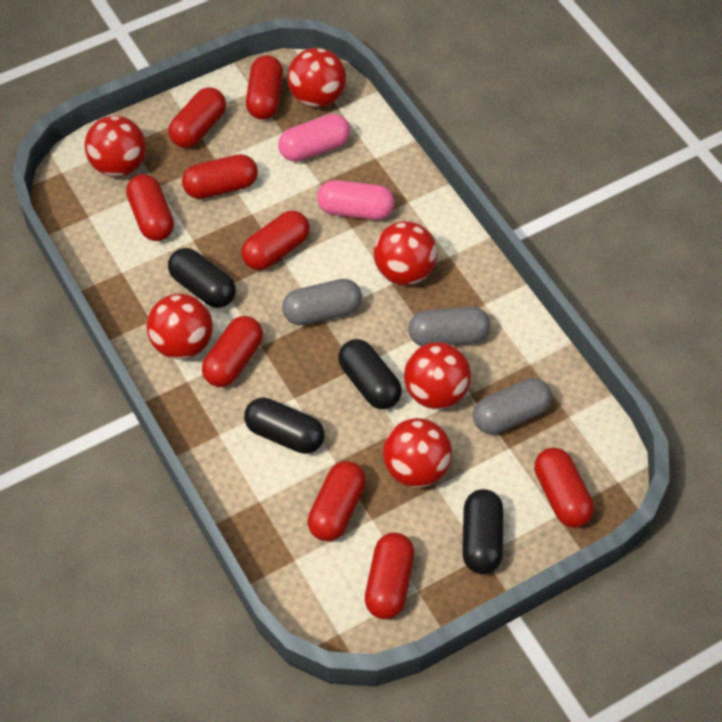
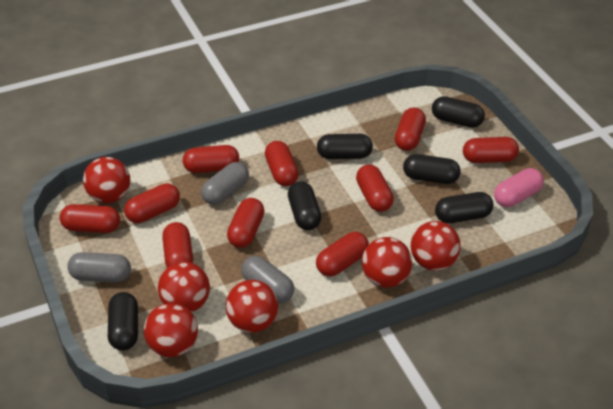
black capsule: 4 -> 6
pink capsule: 2 -> 1
red capsule: 9 -> 10

